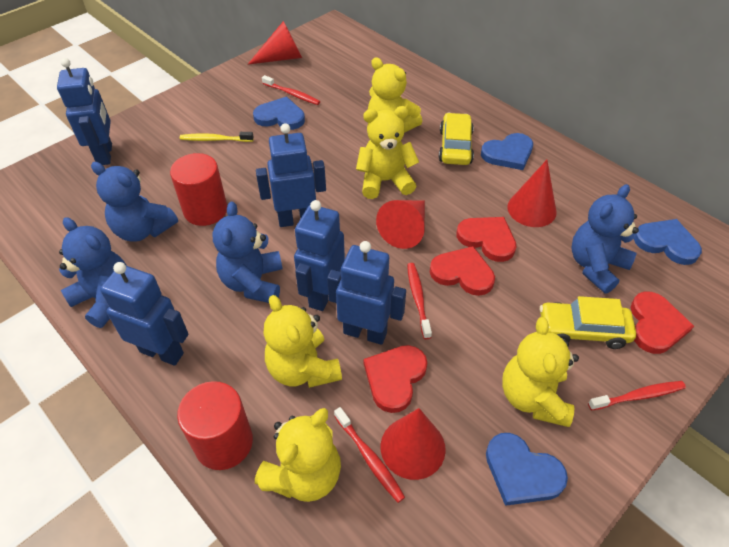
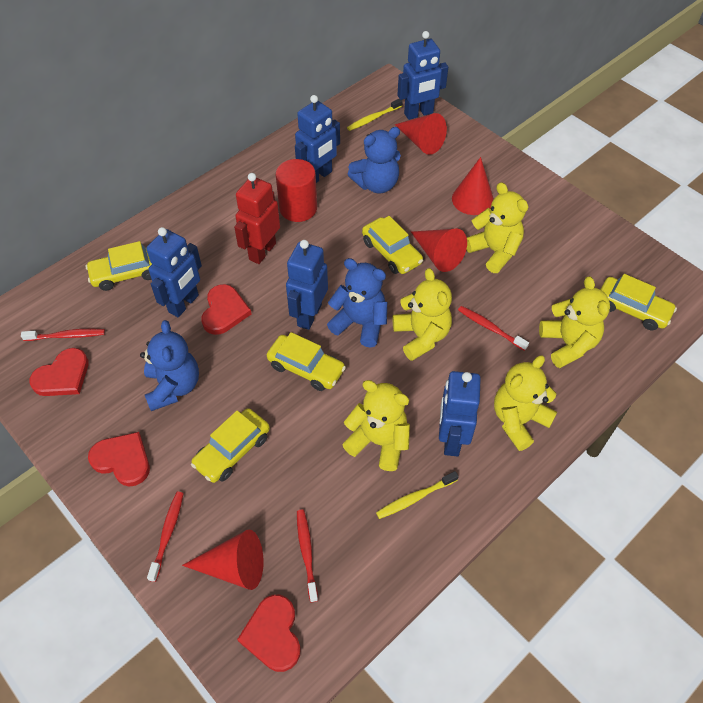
blue heart: 4 -> 0
blue teddy bear: 4 -> 3
red cylinder: 2 -> 1
red robot: 0 -> 1
yellow car: 2 -> 5
yellow toothbrush: 1 -> 2

